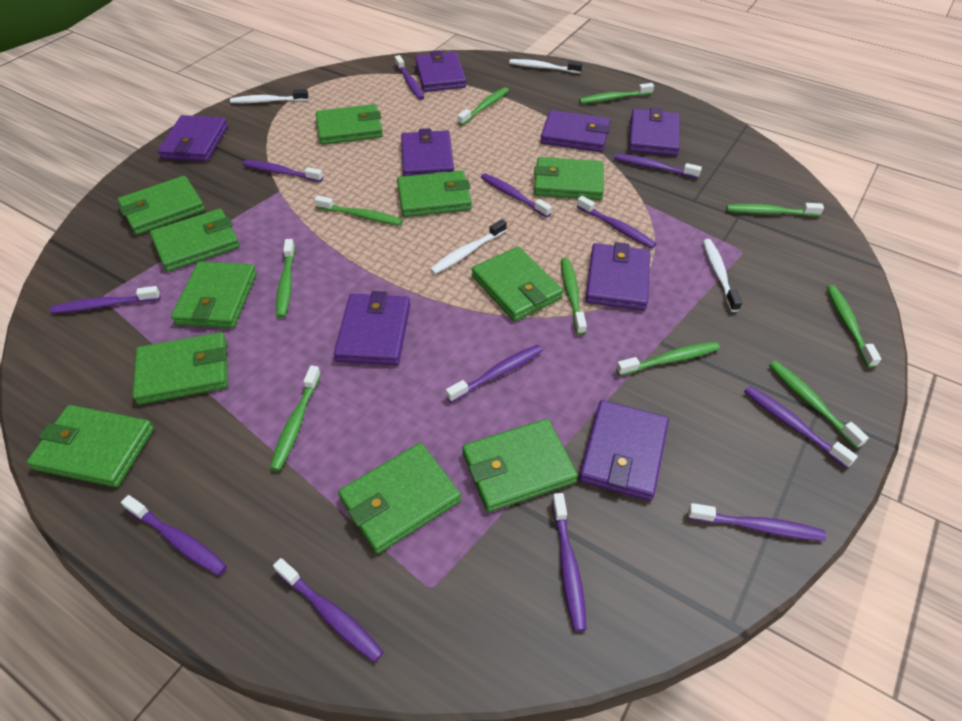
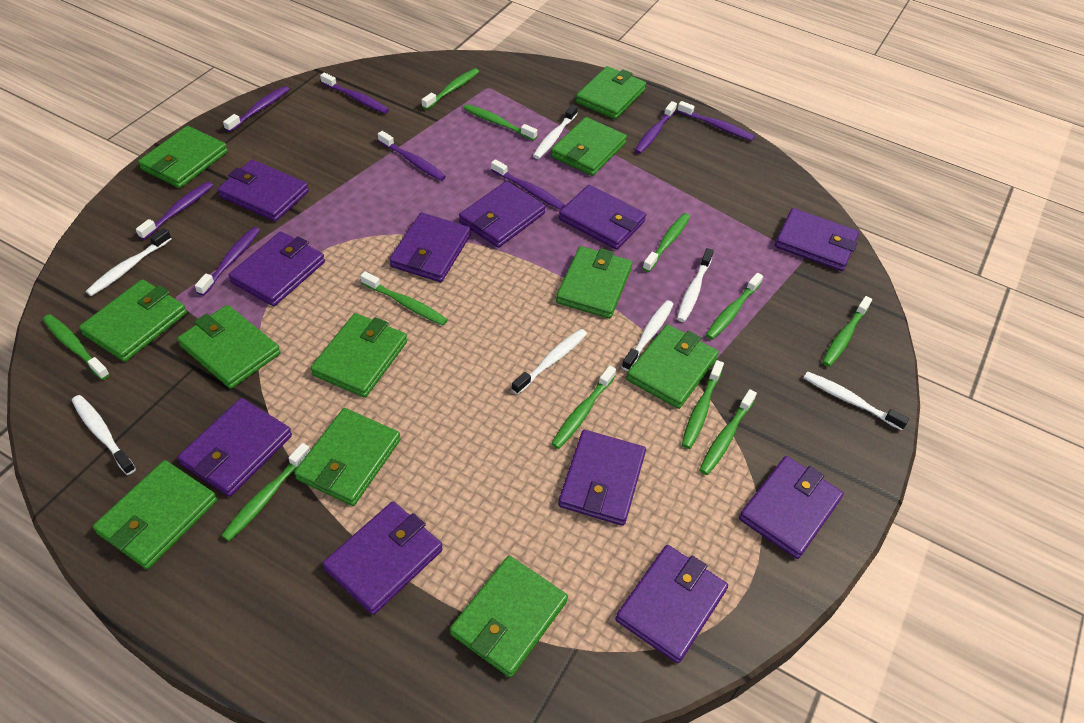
green toothbrush: 10 -> 11
purple toothbrush: 12 -> 8
purple wallet: 8 -> 11
white toothbrush: 4 -> 7

